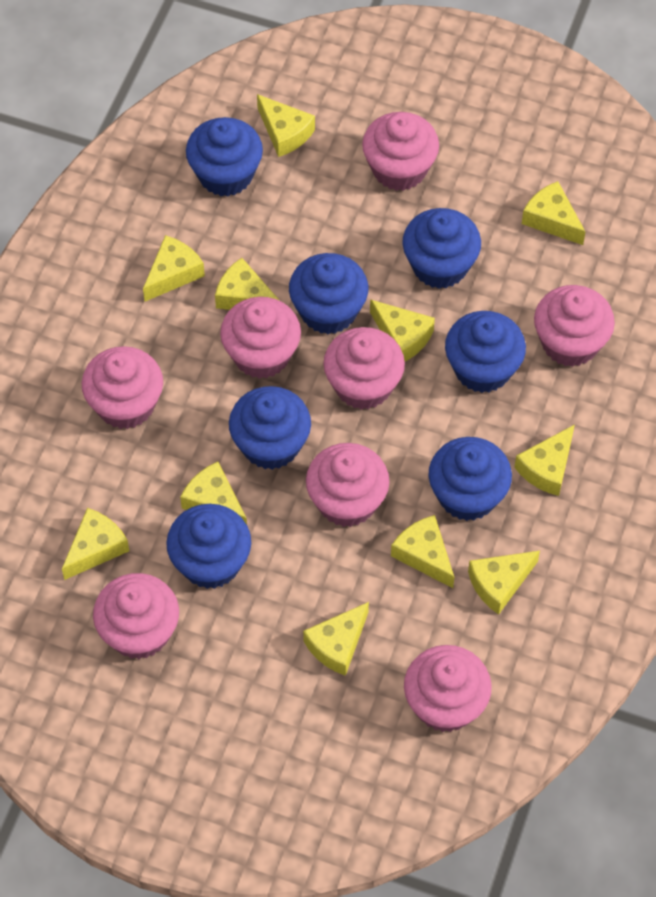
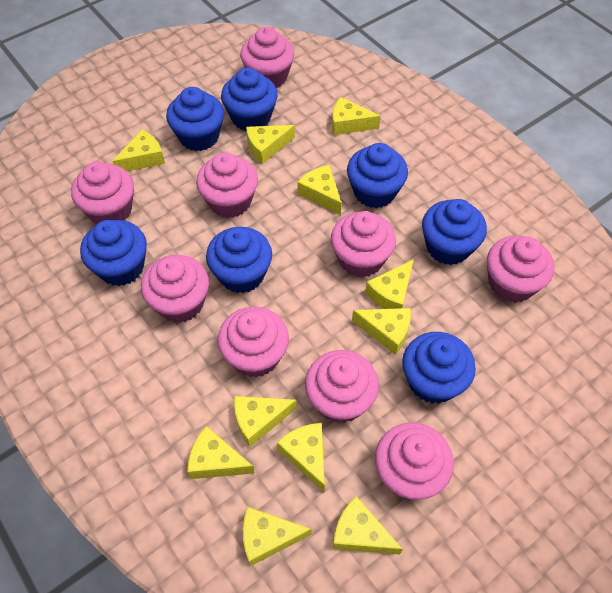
pink cupcake: 8 -> 9

